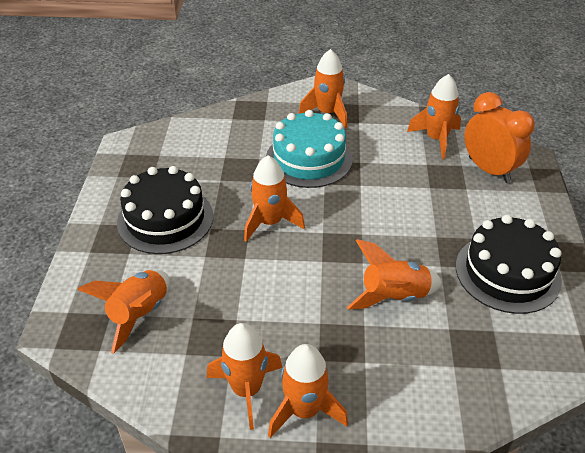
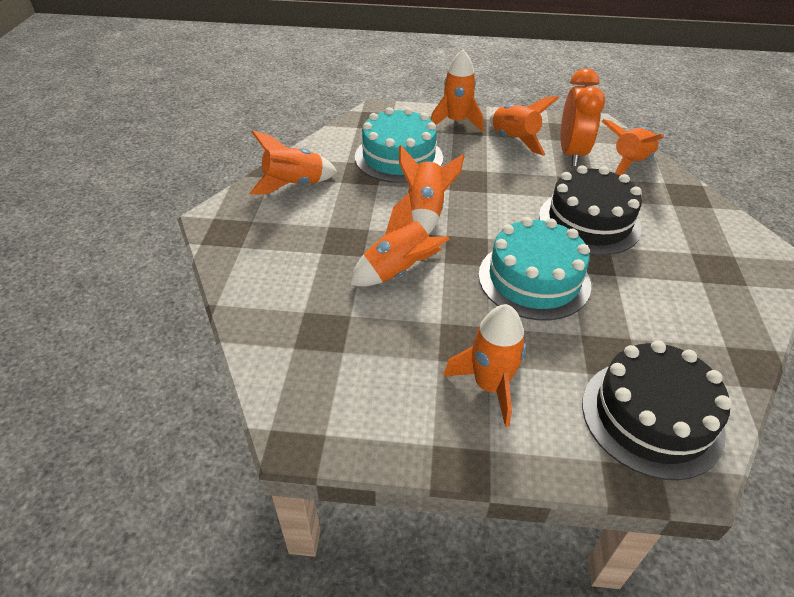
turquoise cake: 1 -> 2

